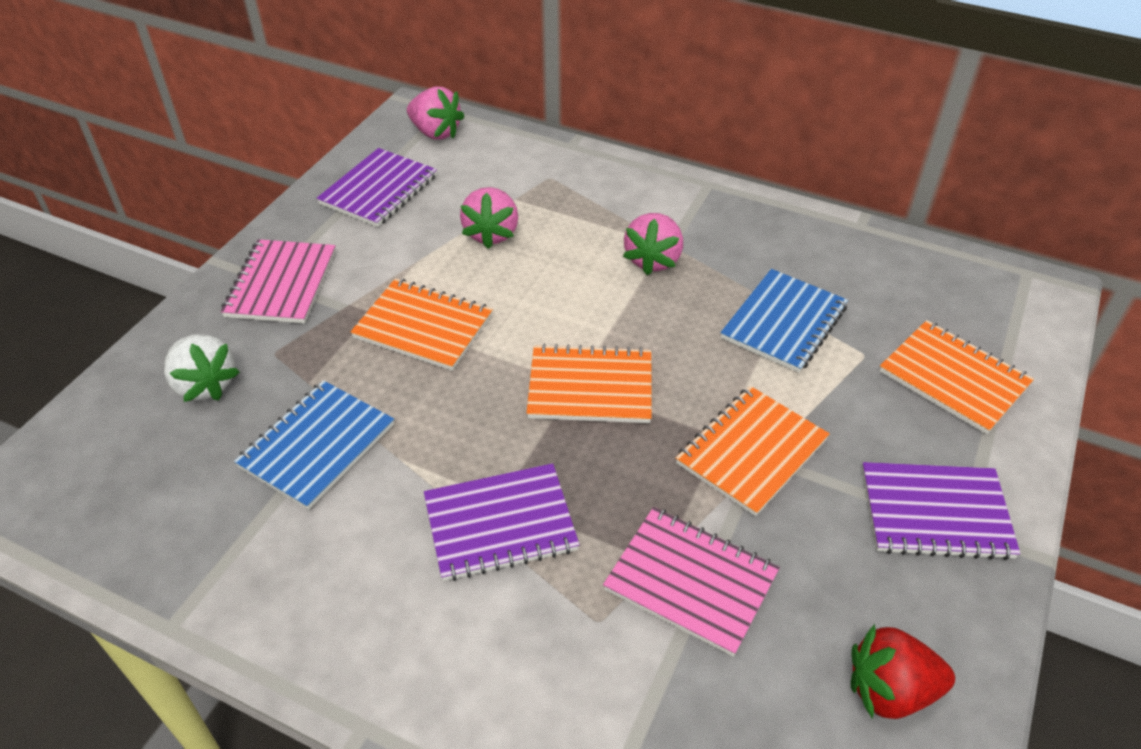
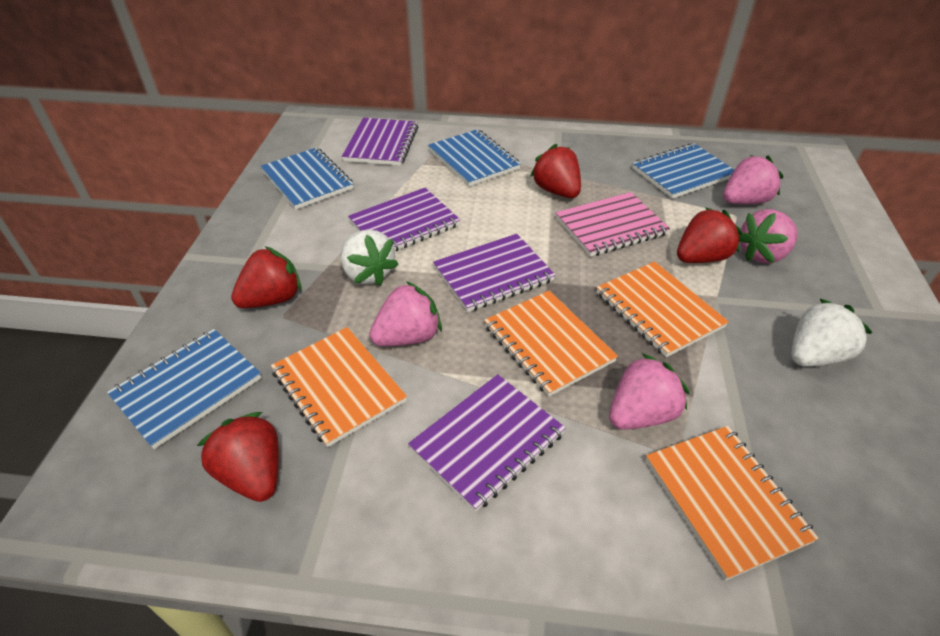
blue notebook: 2 -> 4
pink notebook: 2 -> 1
pink strawberry: 3 -> 4
purple notebook: 3 -> 4
red strawberry: 1 -> 4
white strawberry: 1 -> 2

